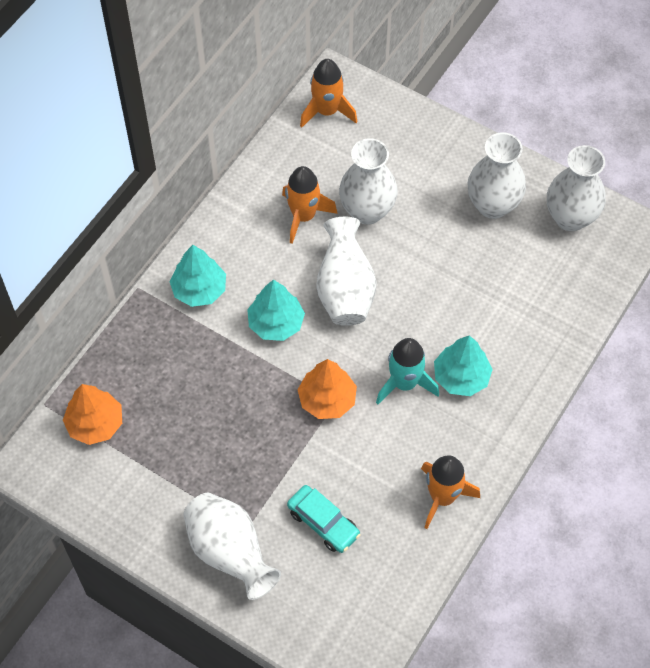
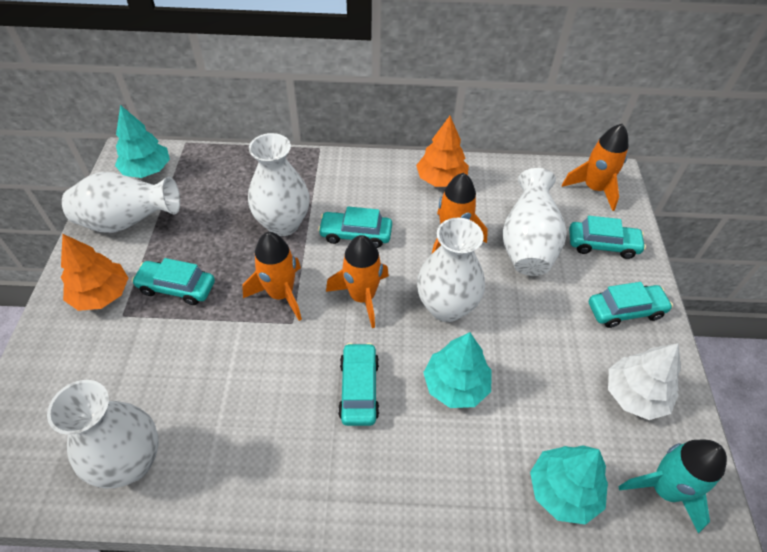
orange rocket: 3 -> 4
turquoise car: 1 -> 5
white tree: 0 -> 1

